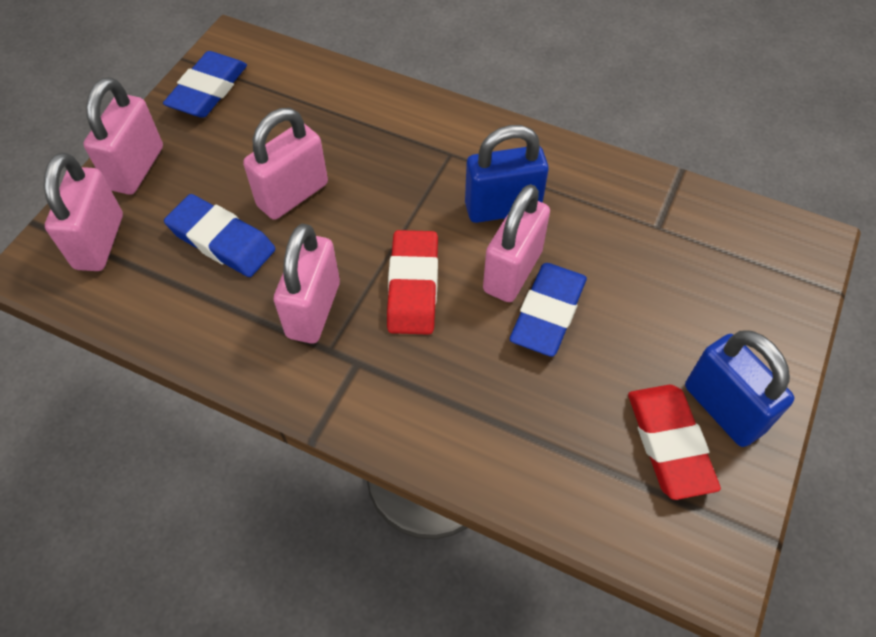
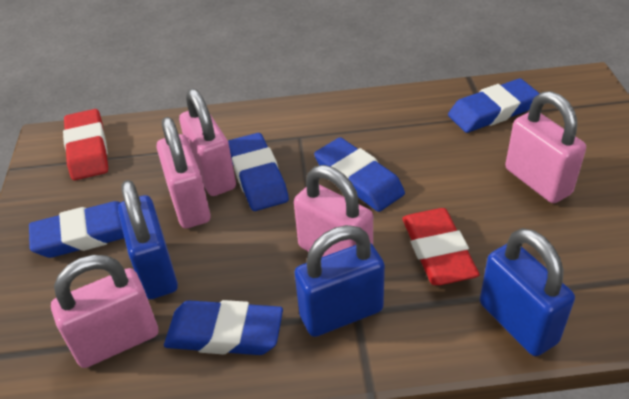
blue eraser: 3 -> 5
blue padlock: 2 -> 3

